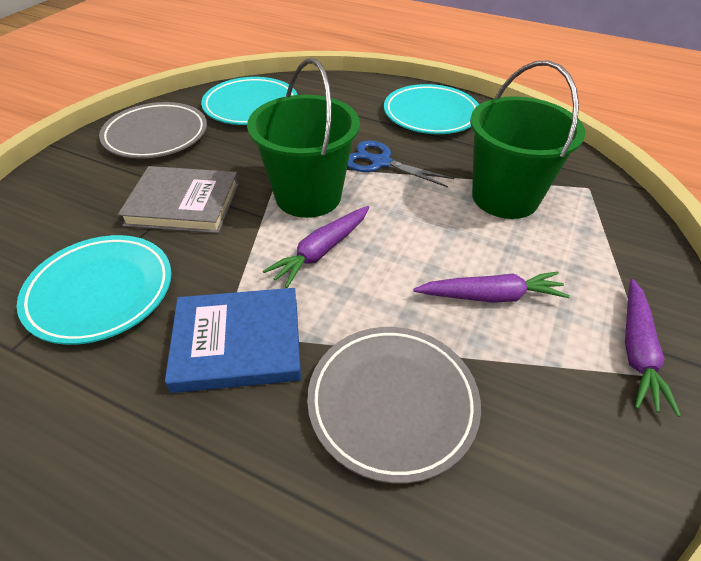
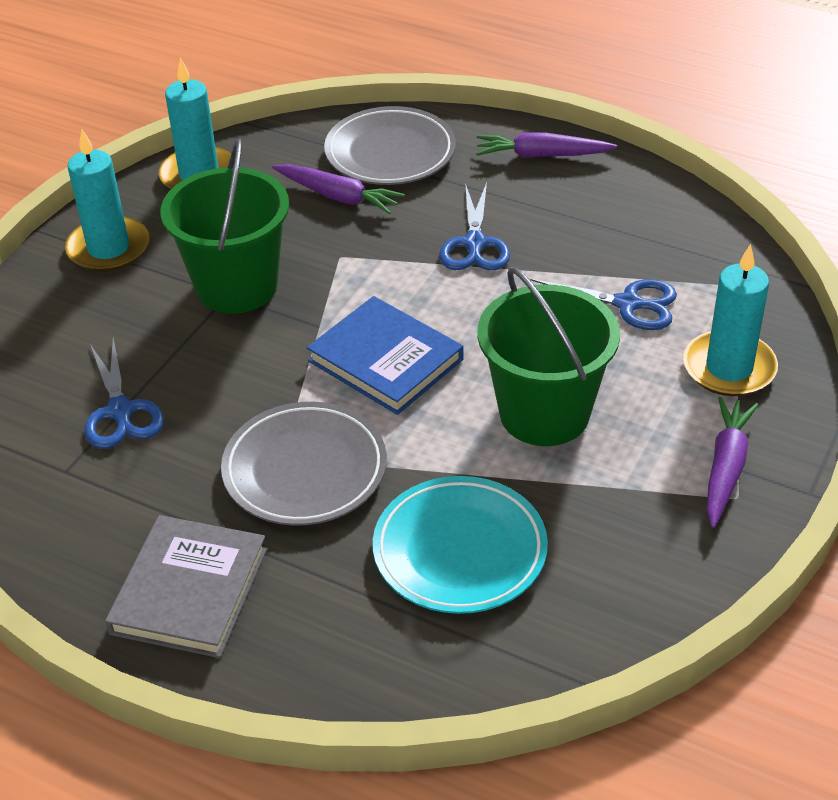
blue scissors: 1 -> 3
turquoise candle: 0 -> 3
turquoise plate: 3 -> 1

